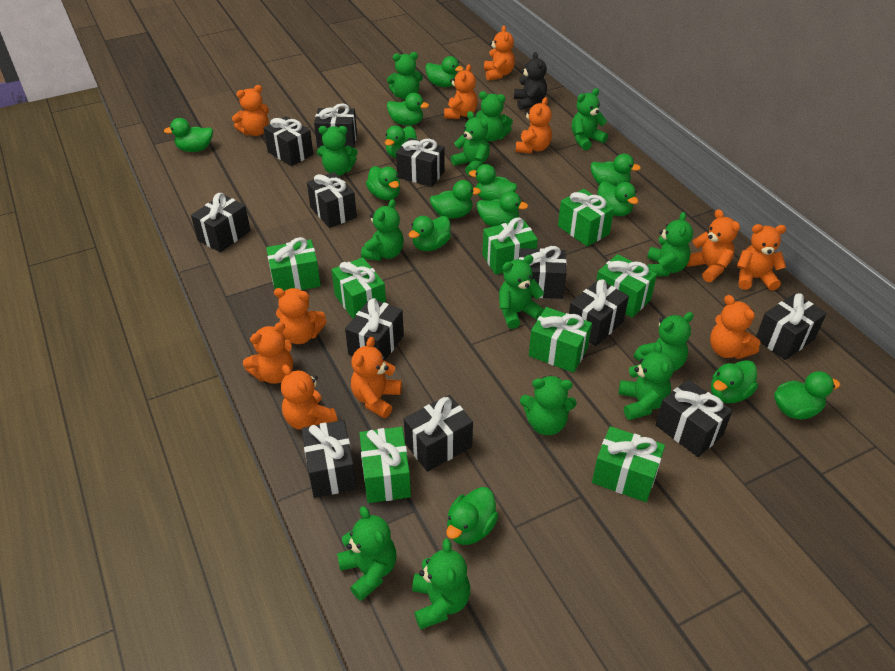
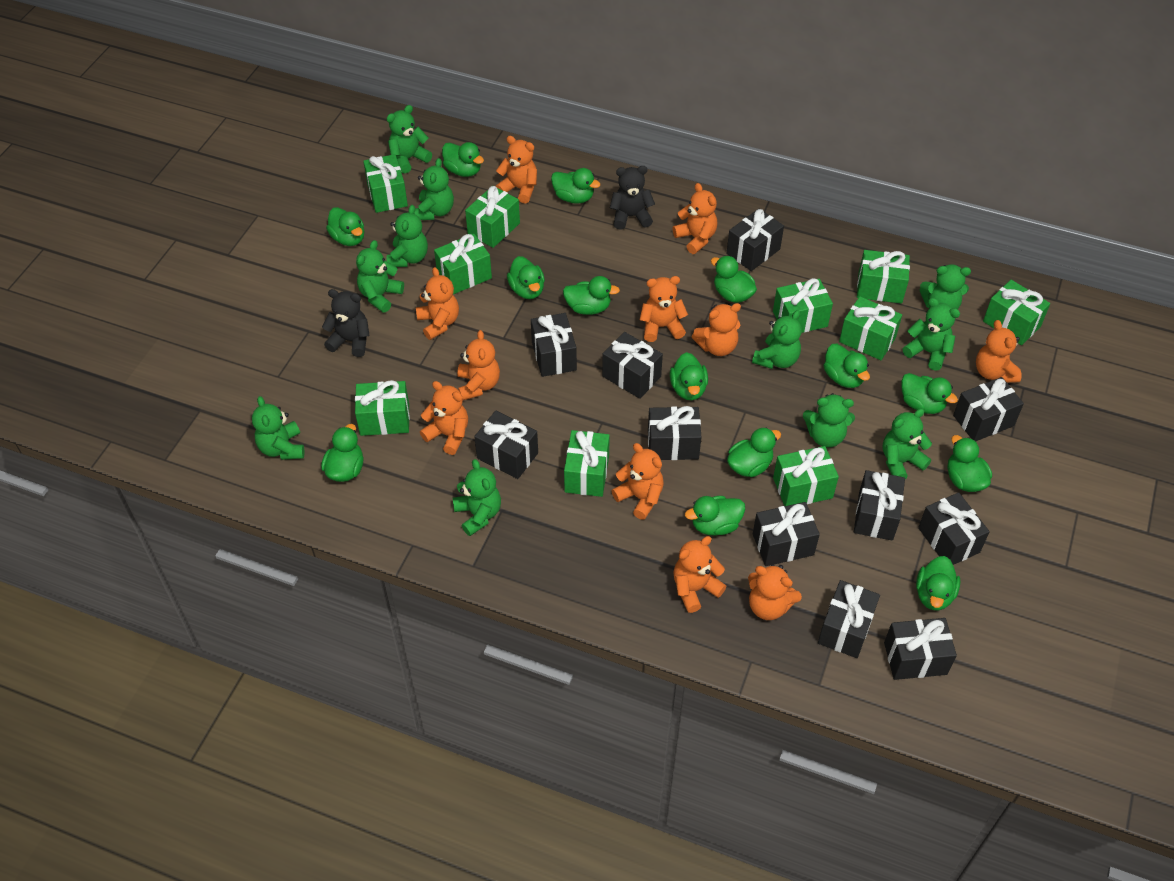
black gift: 12 -> 11
black teddy bear: 1 -> 2
green gift: 8 -> 10
green teddy bear: 13 -> 11

